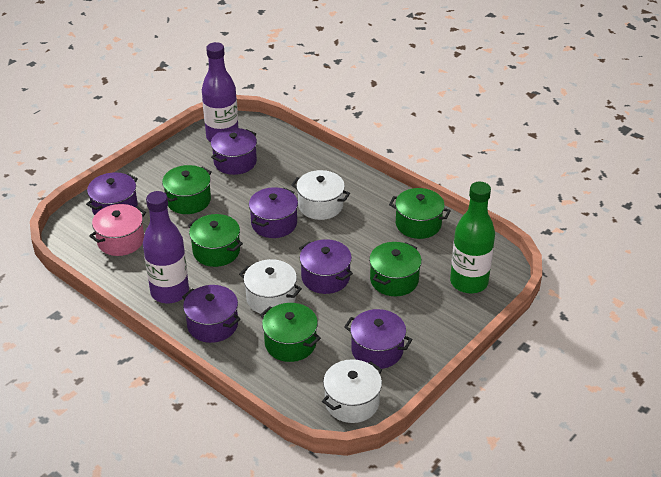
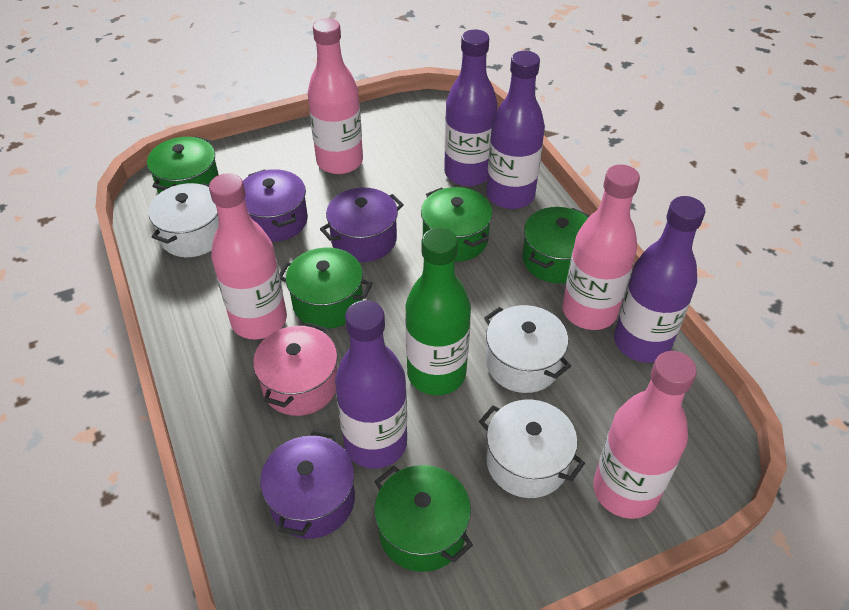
pink bottle: 0 -> 4
purple bottle: 2 -> 4
purple pot: 6 -> 3

